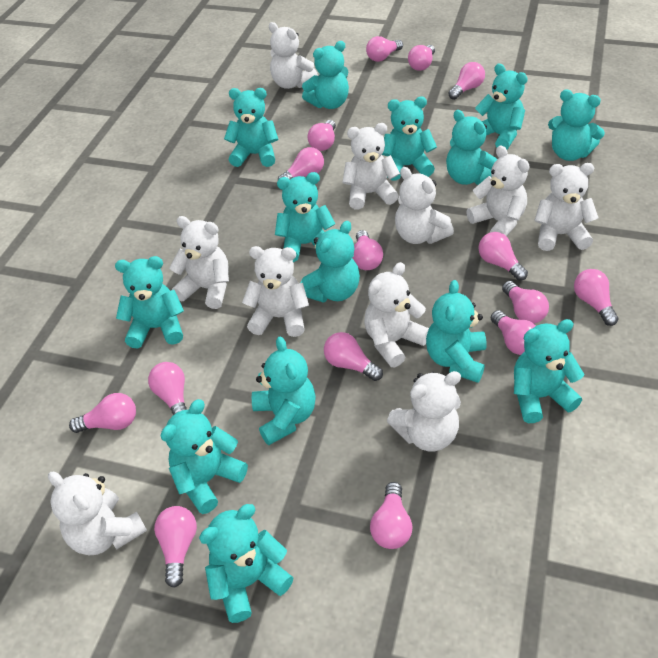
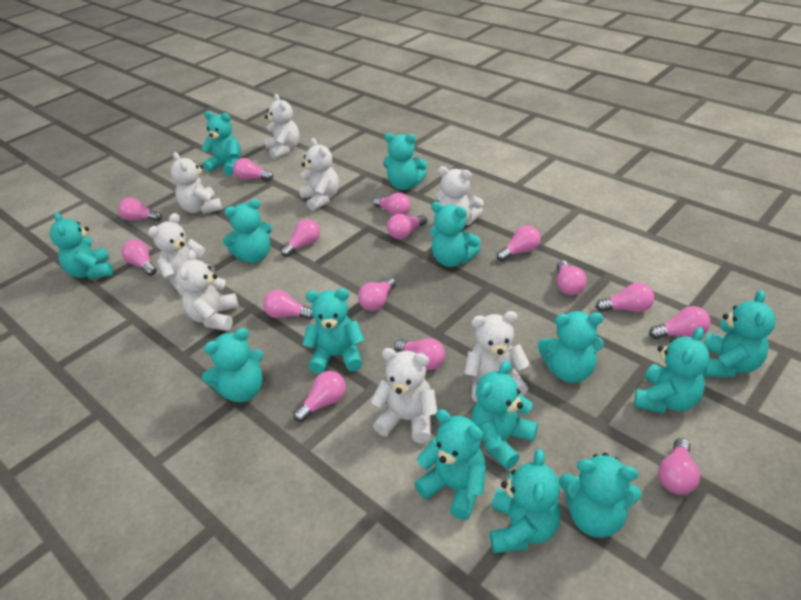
white teddy bear: 10 -> 8

